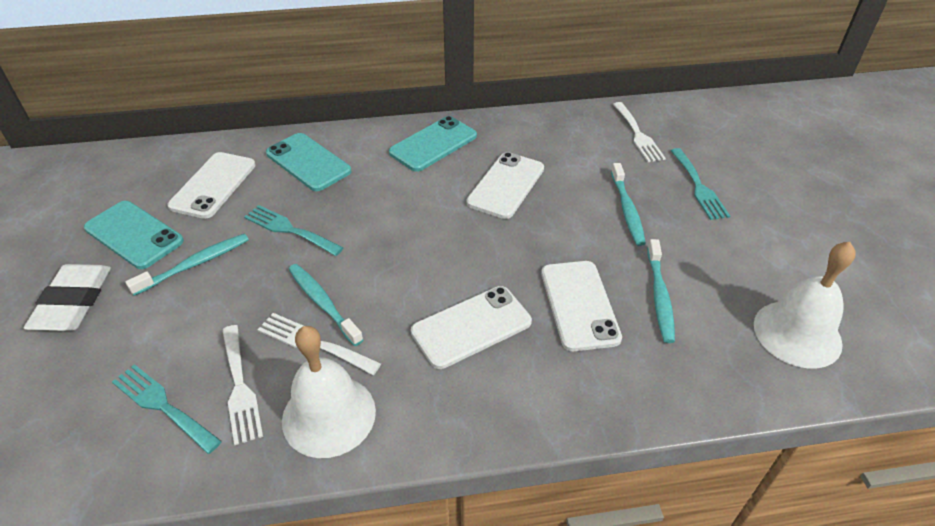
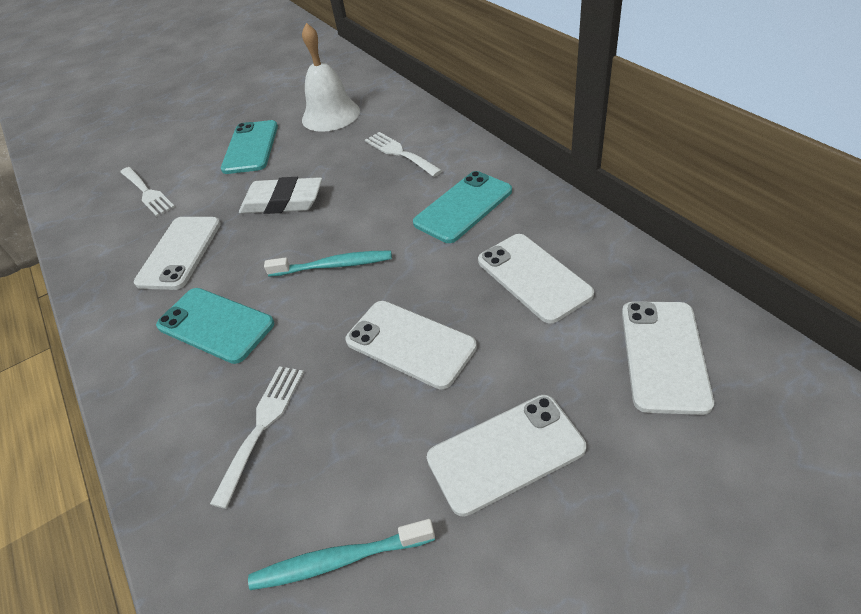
turquoise fork: 3 -> 0
turquoise toothbrush: 4 -> 2
white bell: 2 -> 1
white phone: 4 -> 5

